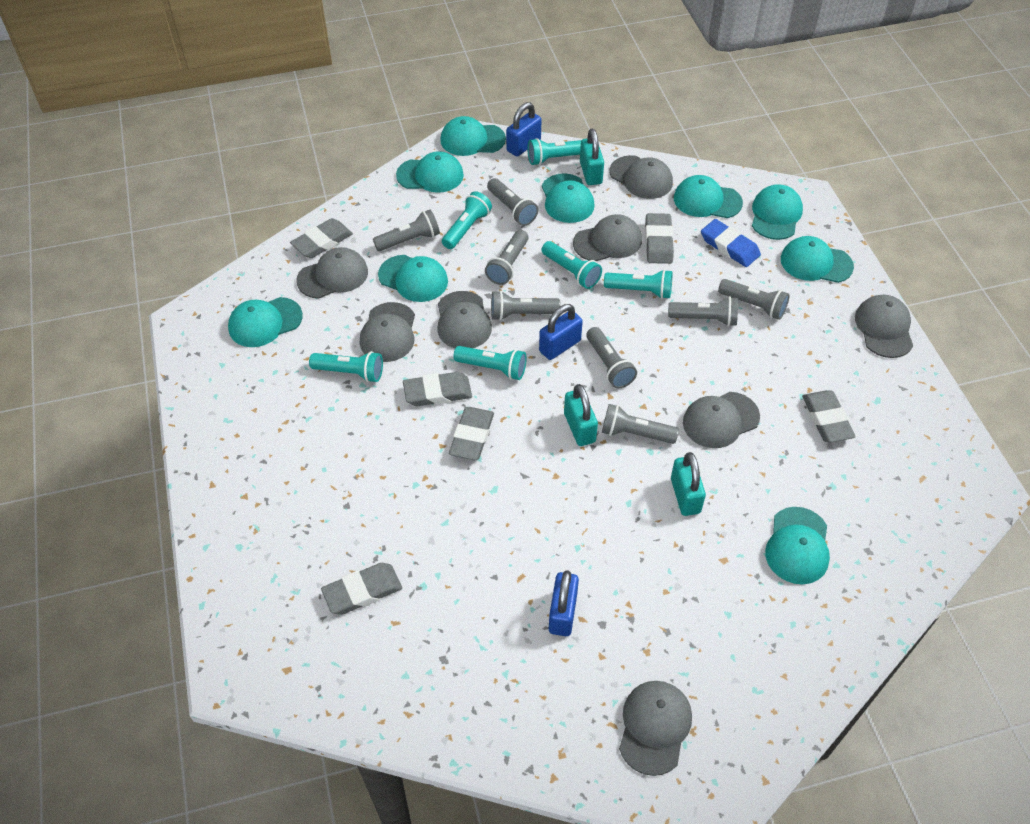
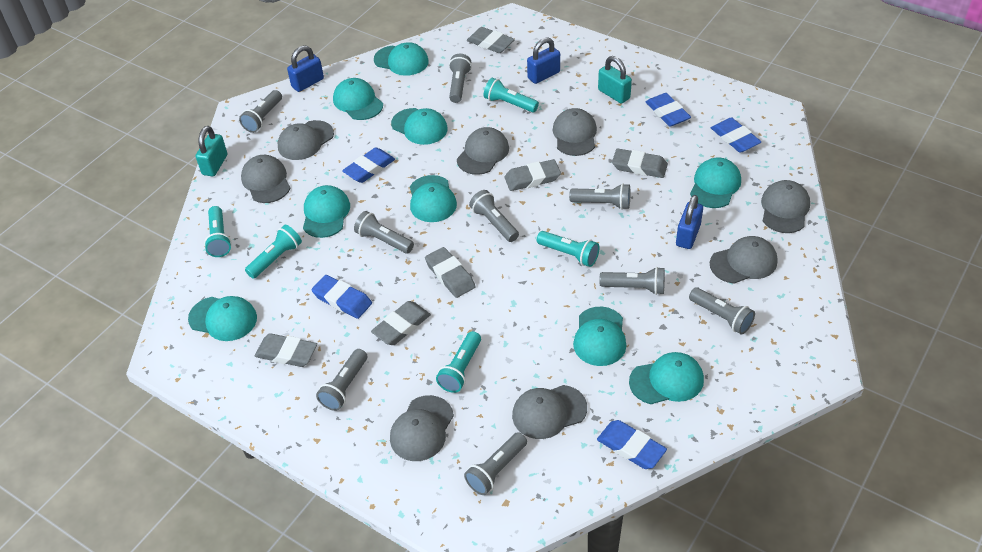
blue eraser: 1 -> 5
grey flashlight: 8 -> 9
turquoise flashlight: 6 -> 5
turquoise padlock: 3 -> 2

